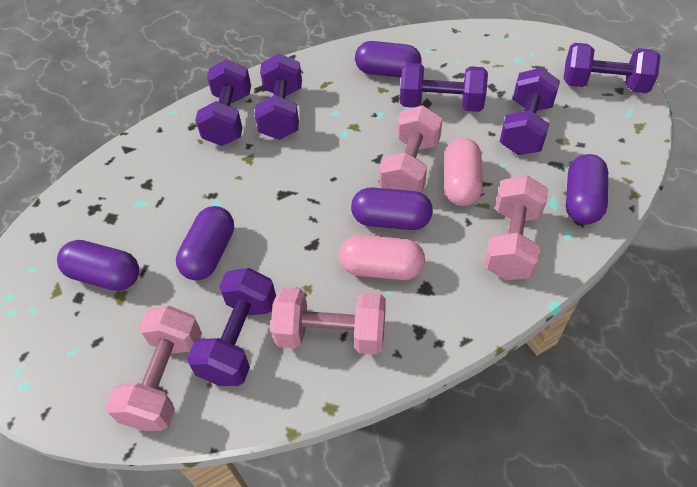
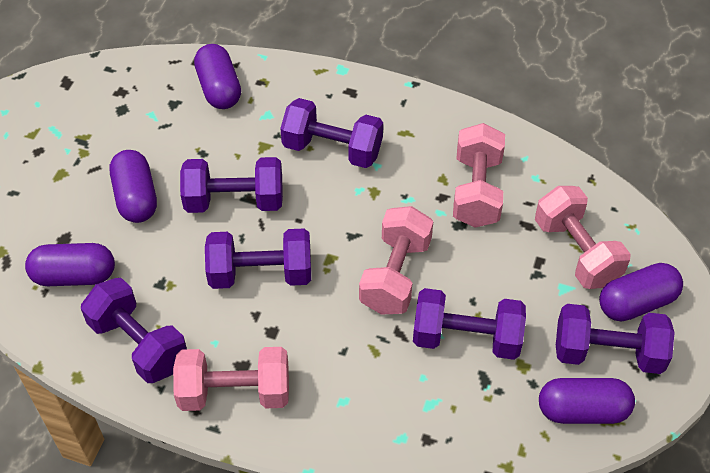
pink capsule: 2 -> 0

